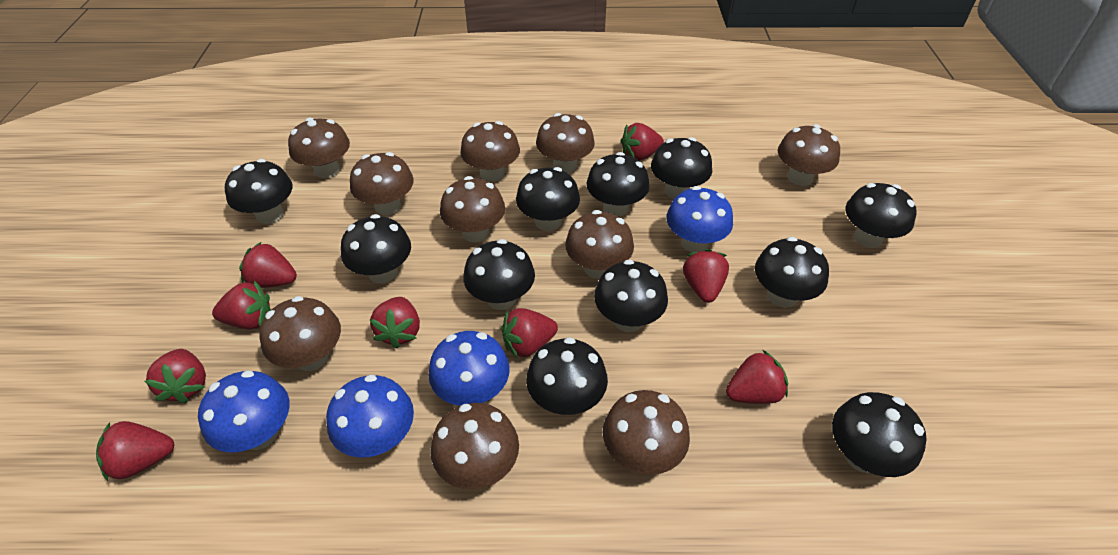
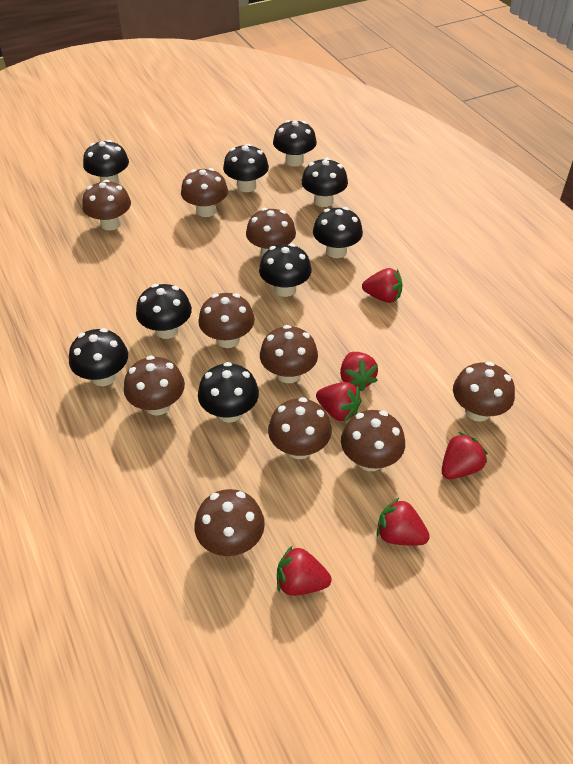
black mushroom: 11 -> 9
blue mushroom: 4 -> 0
red strawberry: 9 -> 6

